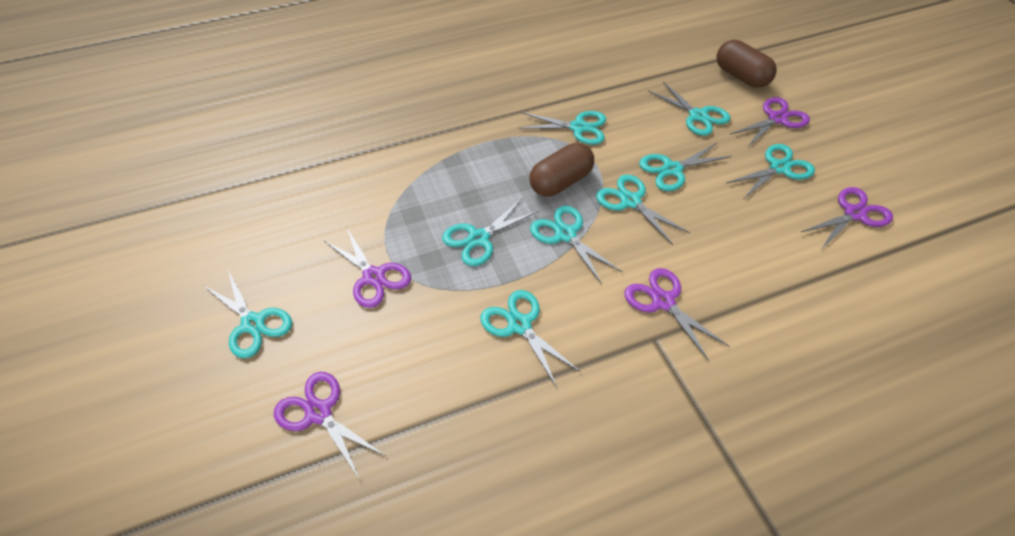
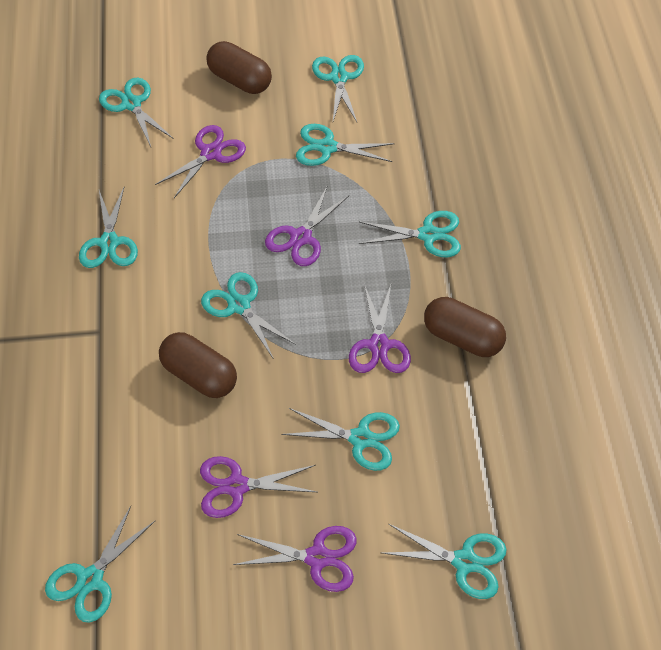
brown capsule: 2 -> 3

